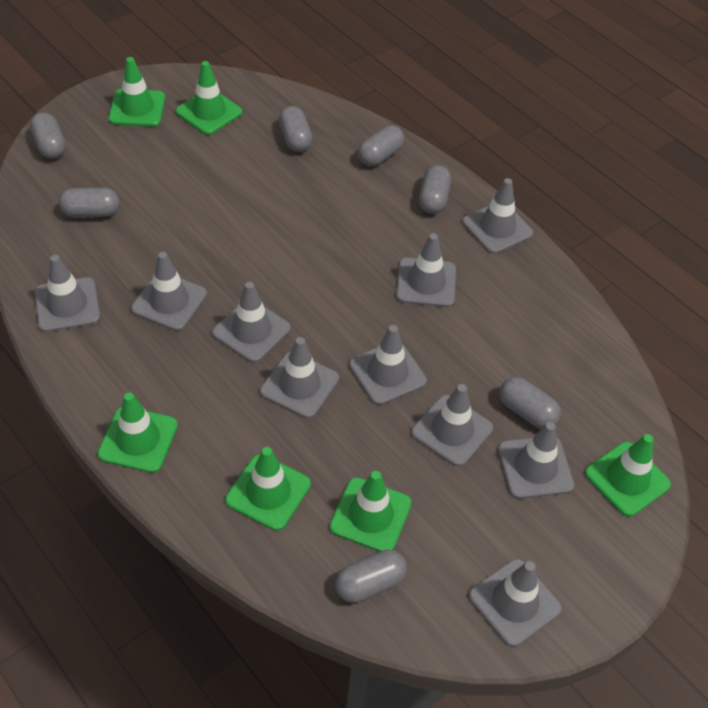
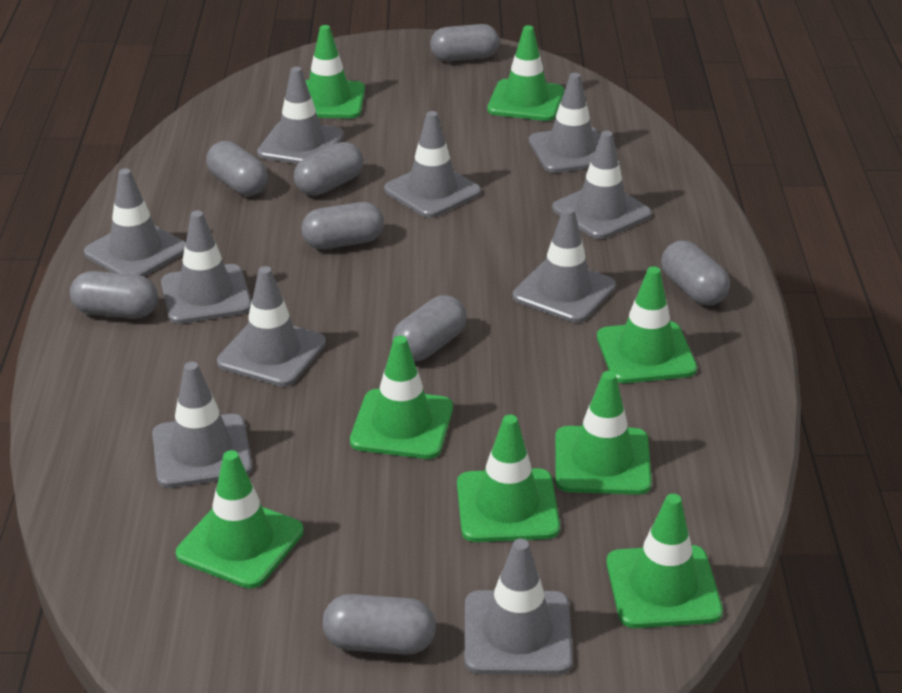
green traffic cone: 6 -> 8
grey capsule: 7 -> 8

